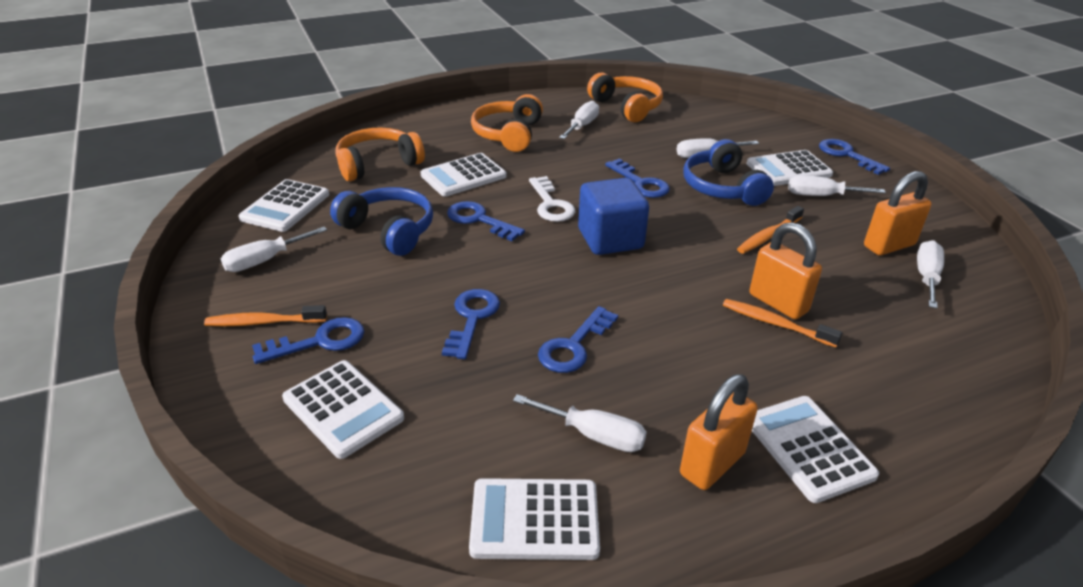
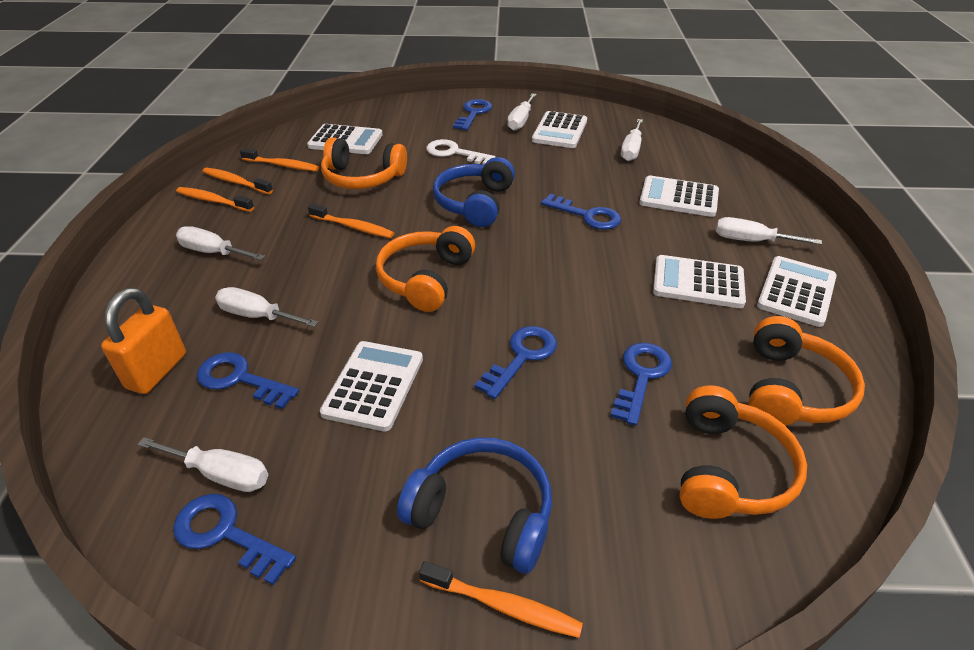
blue cube: 1 -> 0
orange headphones: 3 -> 4
orange padlock: 3 -> 1
orange toothbrush: 3 -> 5

